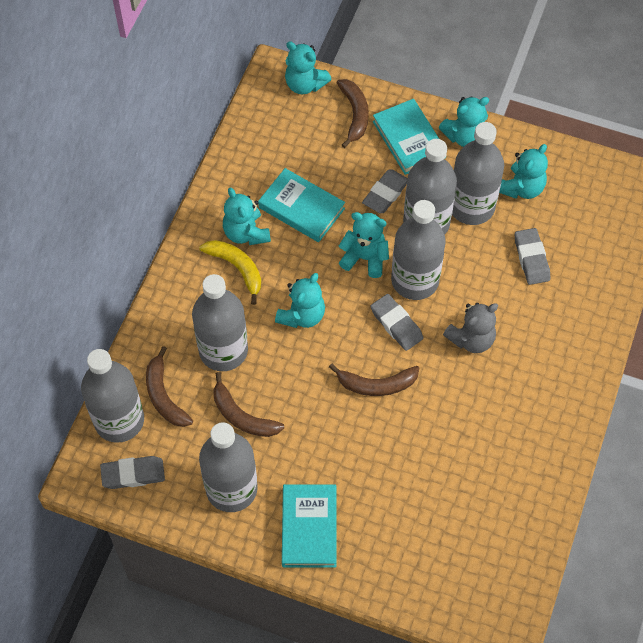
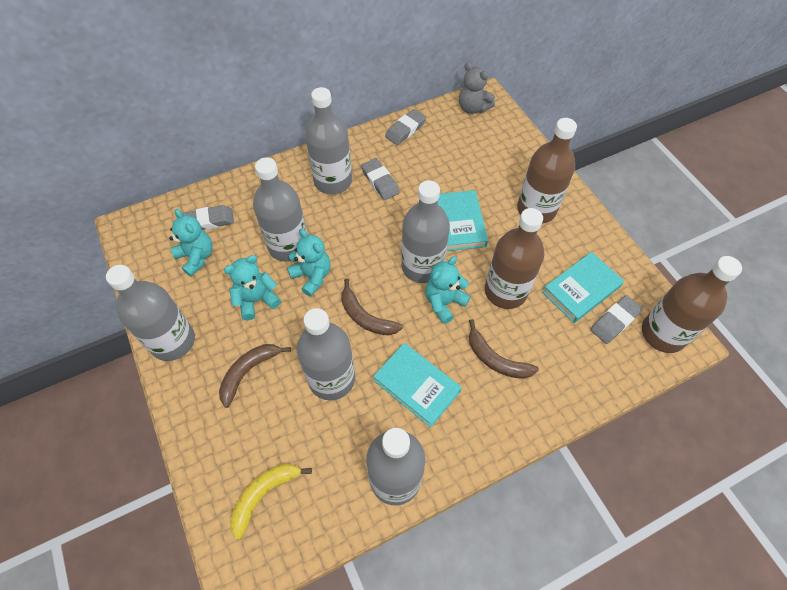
brown banana: 4 -> 3
brown bottle: 0 -> 3
turquoise teddy bear: 6 -> 4

